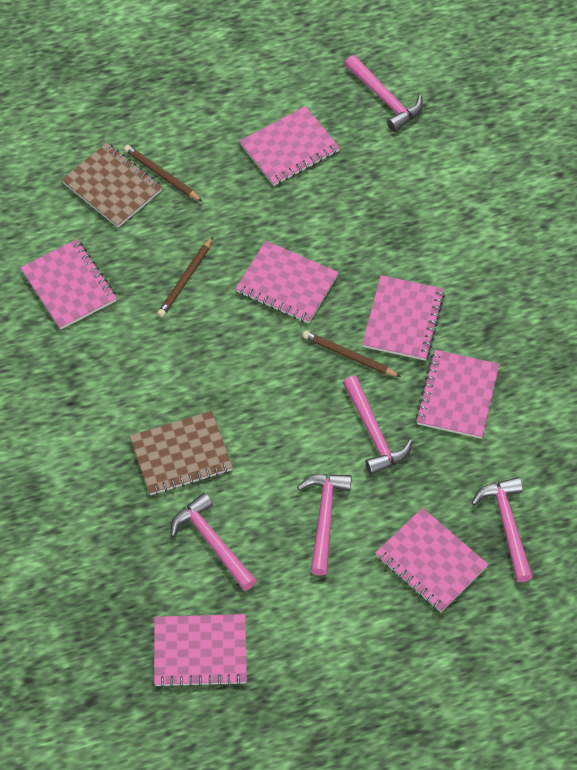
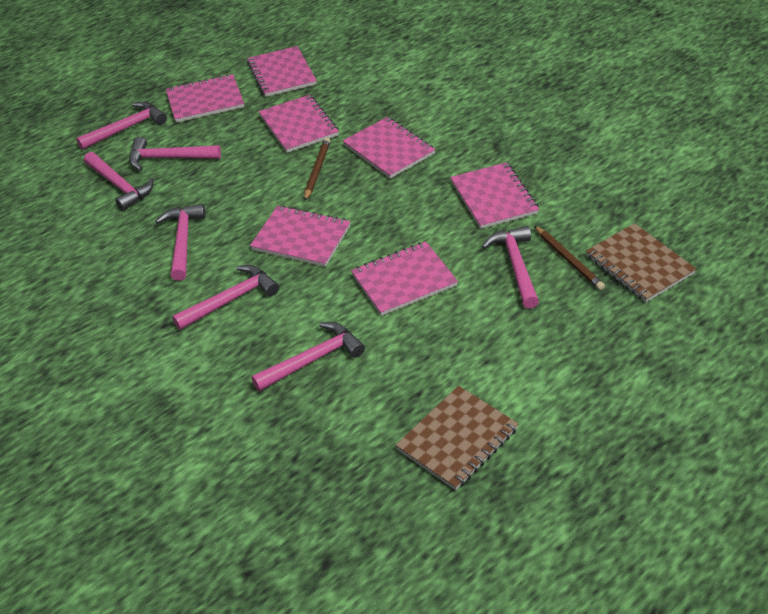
brown pencil: 3 -> 2
pink hammer: 5 -> 7

